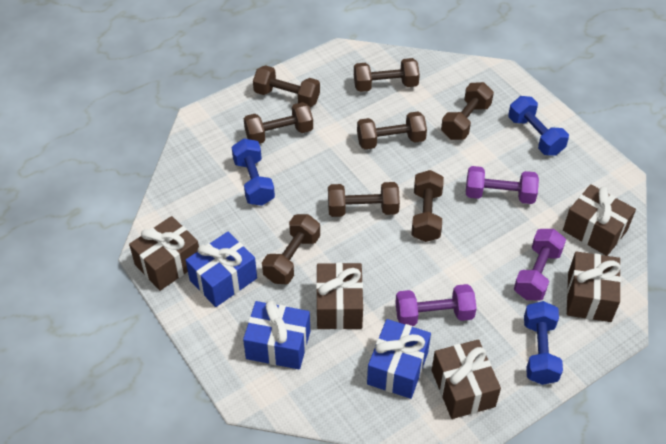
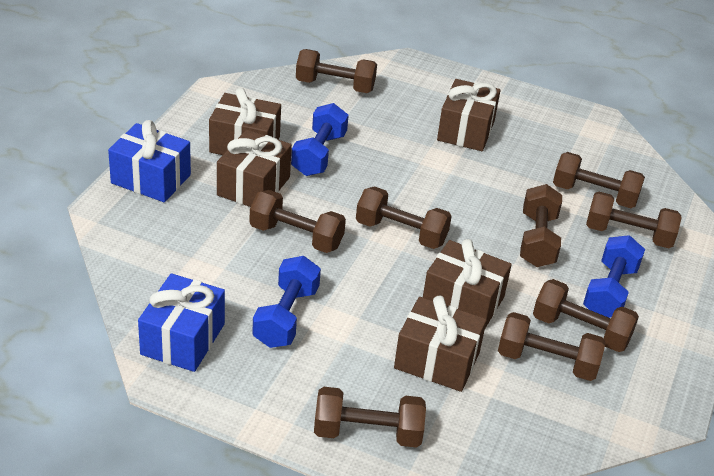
blue gift: 3 -> 2
brown dumbbell: 8 -> 9
purple dumbbell: 3 -> 0

